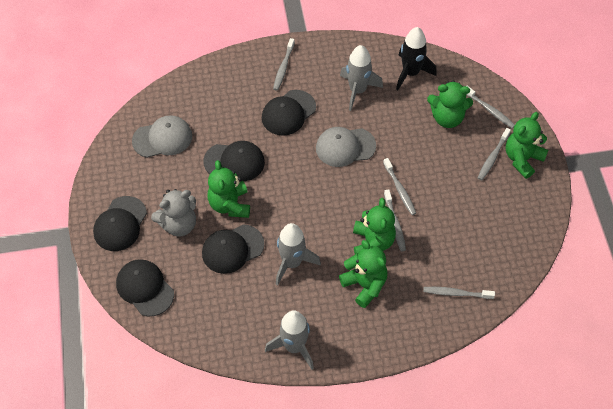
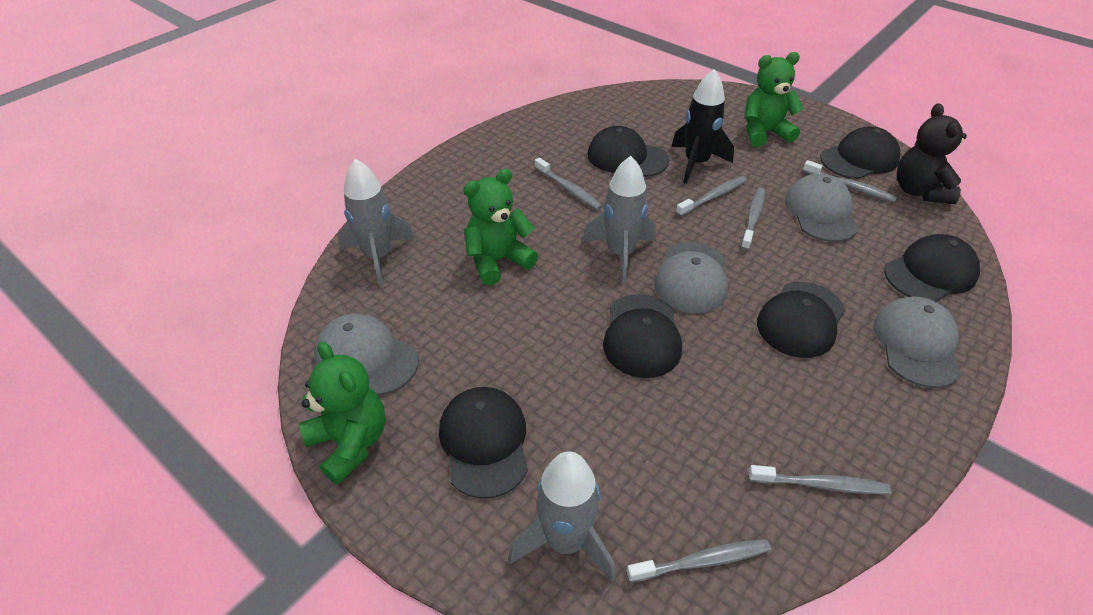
black cap: 5 -> 6
black teddy bear: 0 -> 1
green teddy bear: 5 -> 3
grey cap: 2 -> 4
grey teddy bear: 1 -> 0

